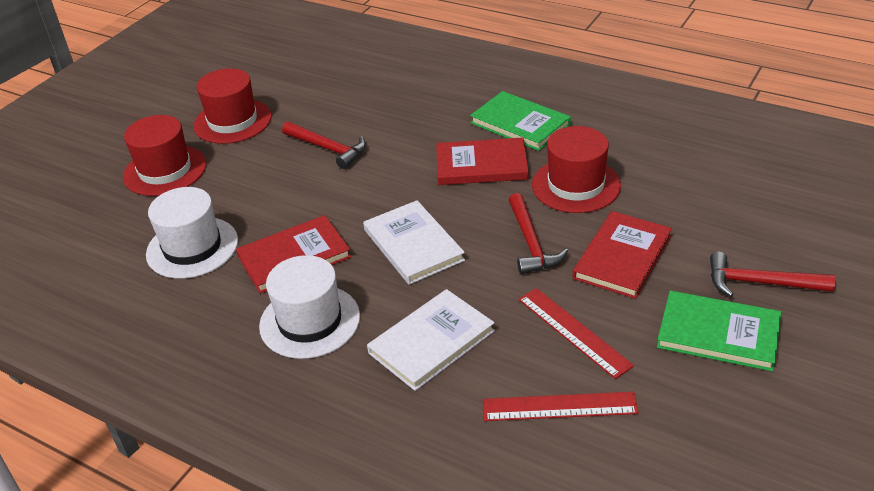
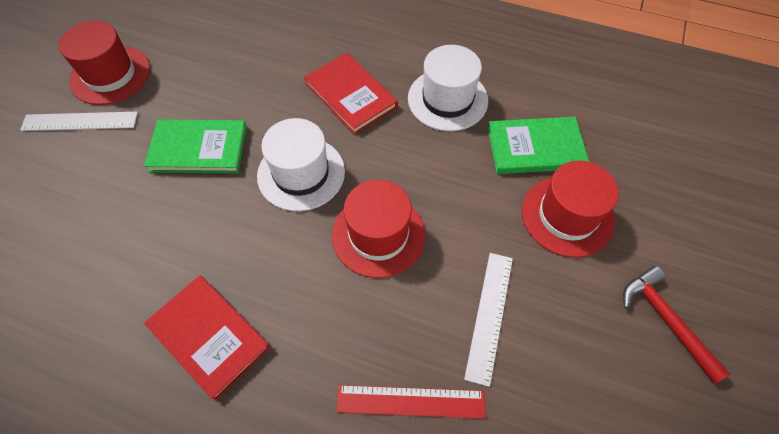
red book: 3 -> 2
red hammer: 3 -> 1
red ruler: 2 -> 1
white book: 2 -> 0
white ruler: 0 -> 2

